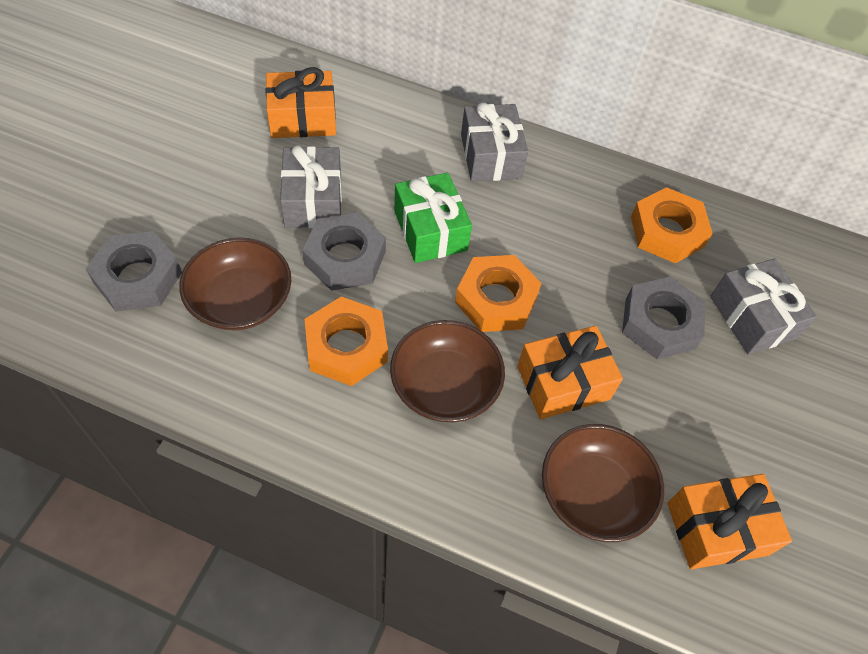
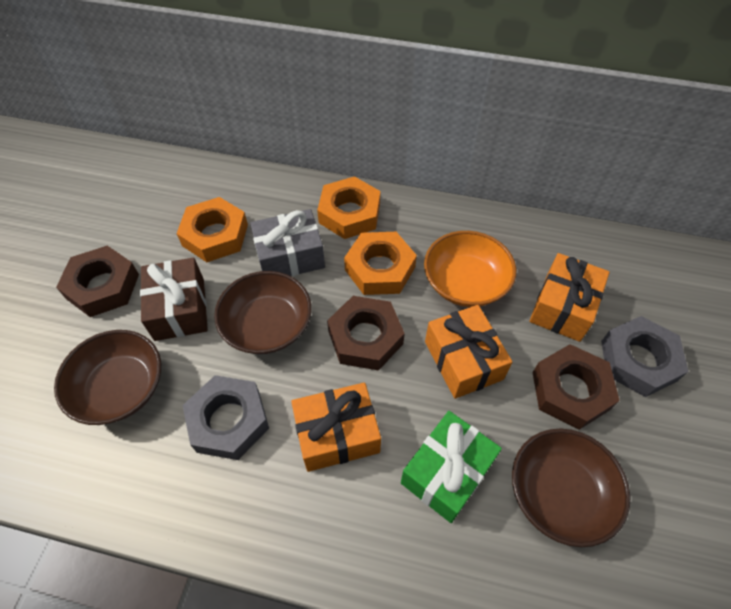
brown gift: 0 -> 1
brown nut: 0 -> 3
grey gift: 3 -> 1
grey nut: 3 -> 2
orange bowl: 0 -> 1

